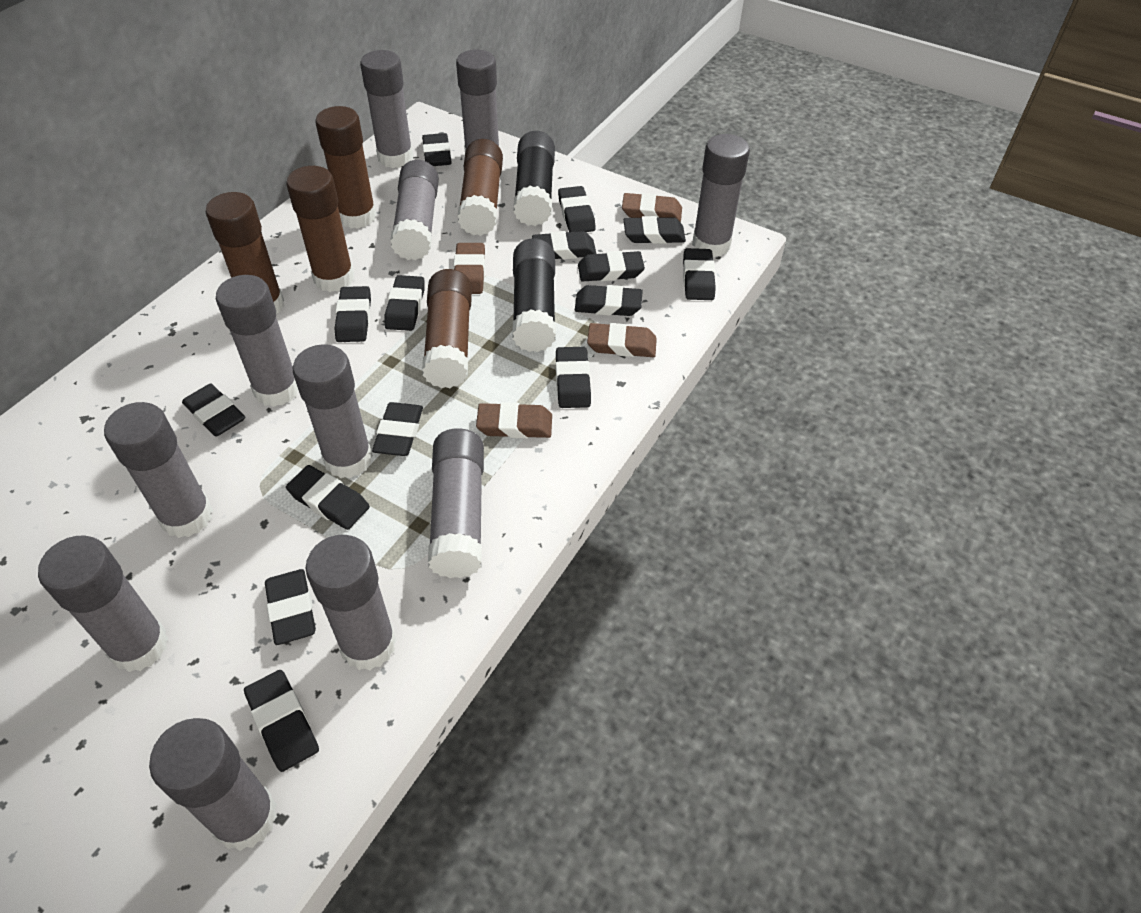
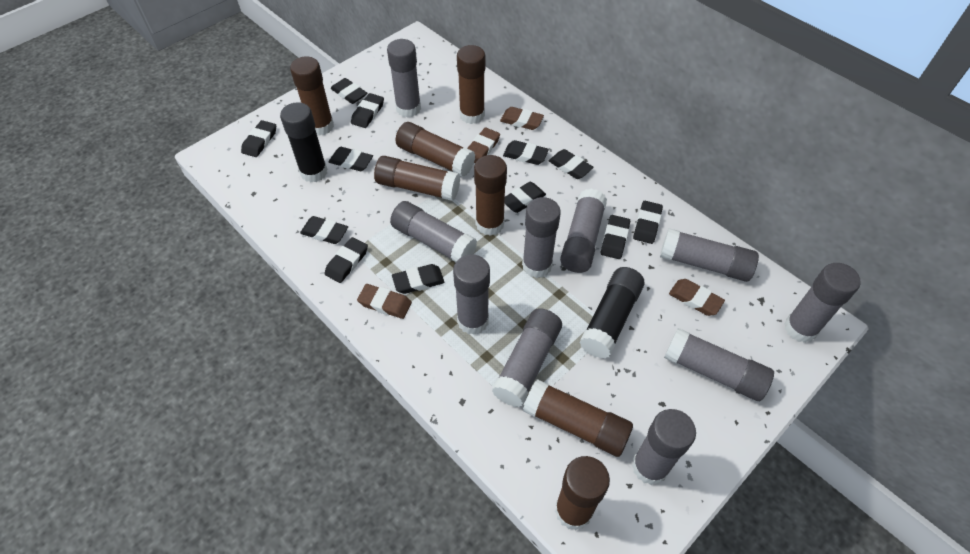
black eraser: 15 -> 12
brown glue stick: 5 -> 7
grey glue stick: 11 -> 10

